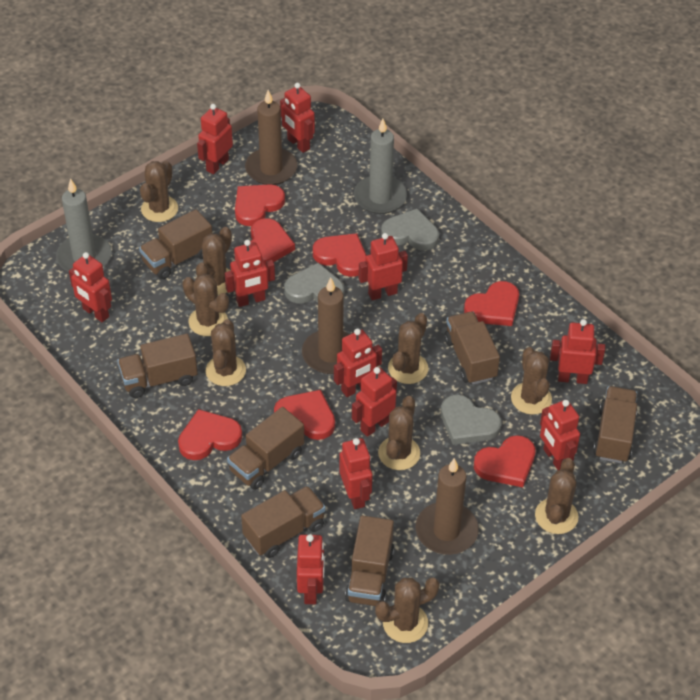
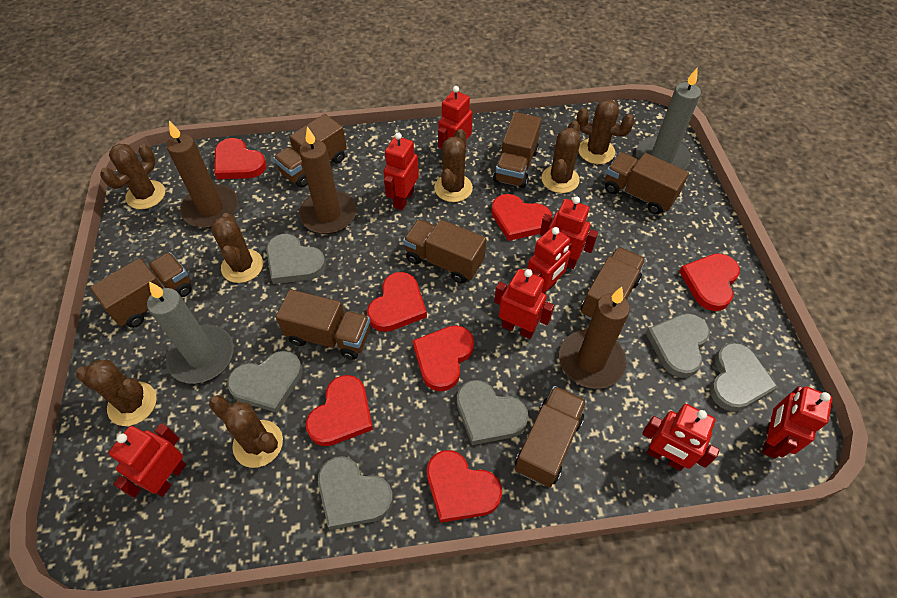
brown cactus: 9 -> 7
brown truck: 7 -> 8
grey heart: 3 -> 6
red robot: 11 -> 8

